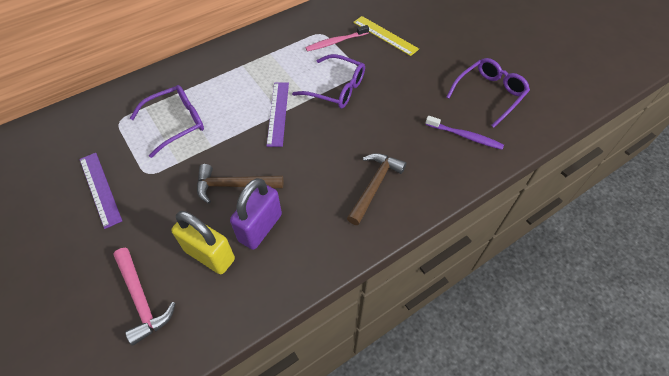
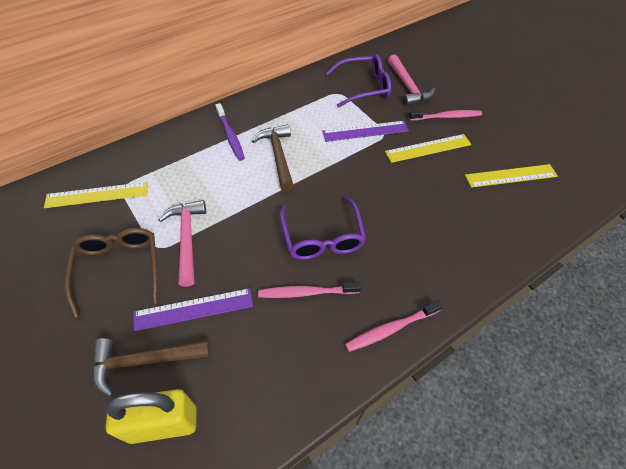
brown glasses: 0 -> 1
pink hammer: 1 -> 2
pink toothbrush: 1 -> 3
purple glasses: 3 -> 2
purple padlock: 1 -> 0
yellow ruler: 1 -> 3

